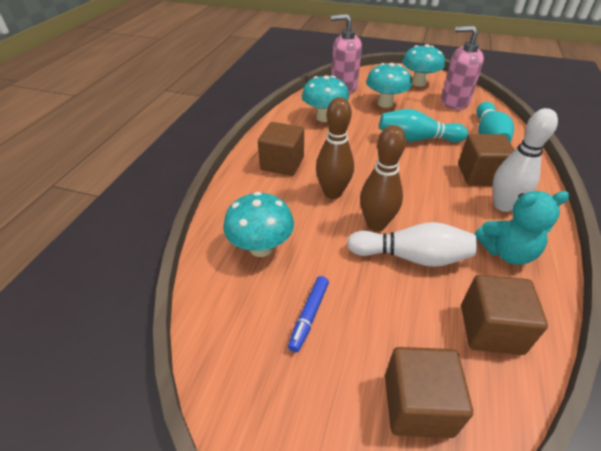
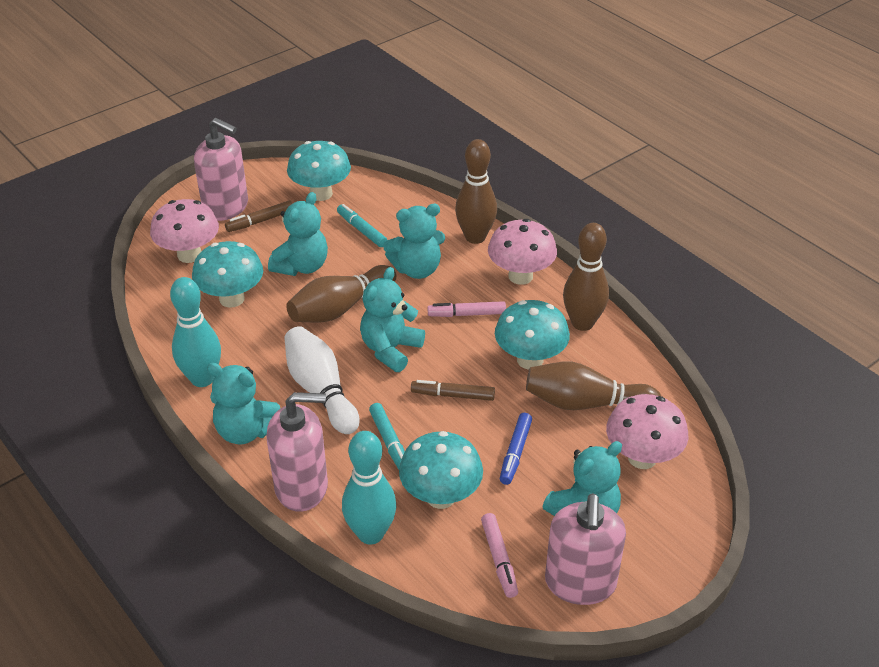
brown bowling pin: 2 -> 4
brown cube: 4 -> 0
brown marker: 0 -> 2
pink marker: 0 -> 2
pink mushroom: 0 -> 3
pink soap dispenser: 2 -> 3
turquoise marker: 0 -> 2
turquoise teddy bear: 1 -> 5
white bowling pin: 2 -> 1

